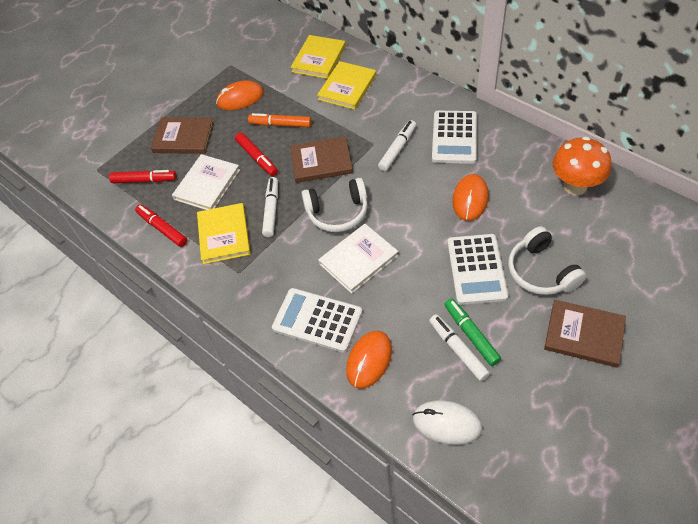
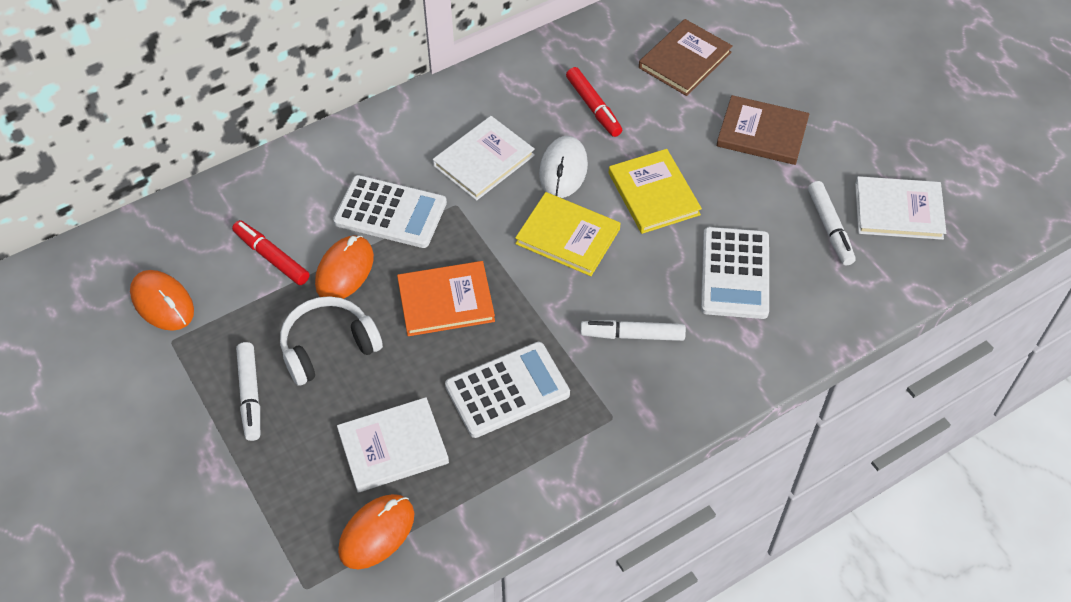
brown book: 3 -> 2
green marker: 1 -> 0
orange book: 0 -> 1
orange marker: 1 -> 0
orange mushroom: 1 -> 0
red marker: 3 -> 2
white book: 2 -> 3
white headphones: 2 -> 1
yellow book: 3 -> 2

